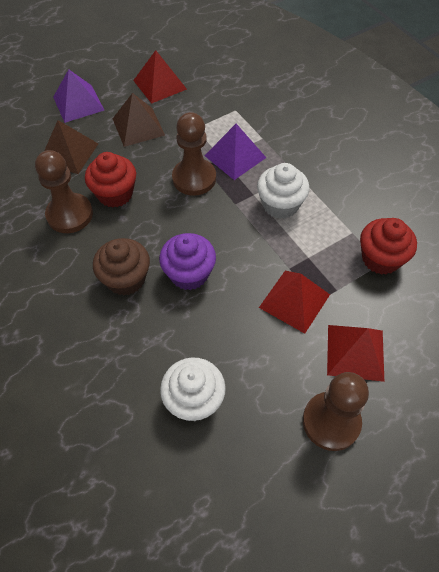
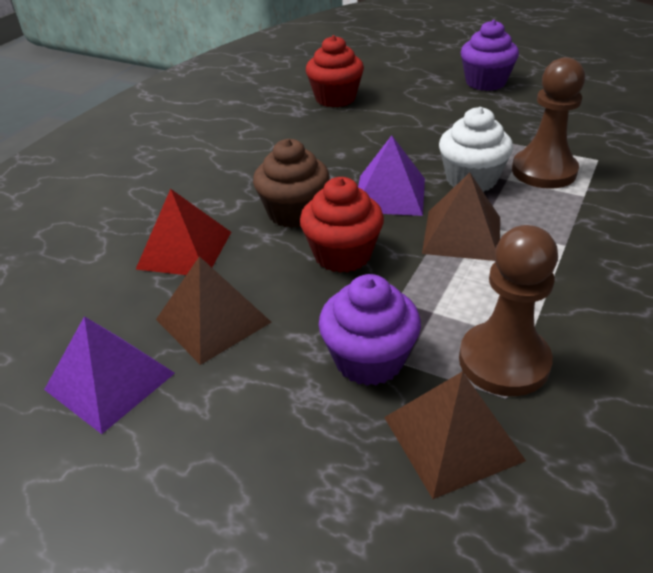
brown pawn: 3 -> 2
brown pyramid: 2 -> 3
purple cupcake: 1 -> 2
red pyramid: 3 -> 1
white cupcake: 2 -> 1

